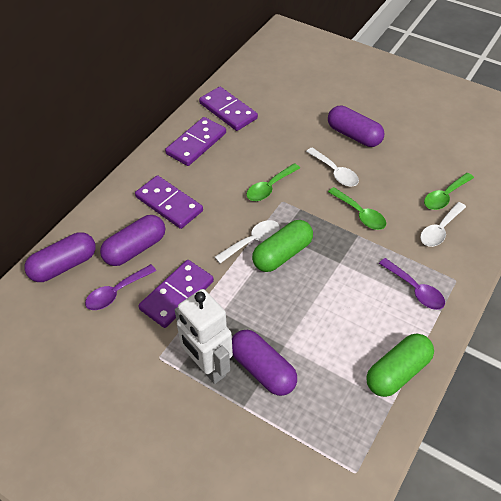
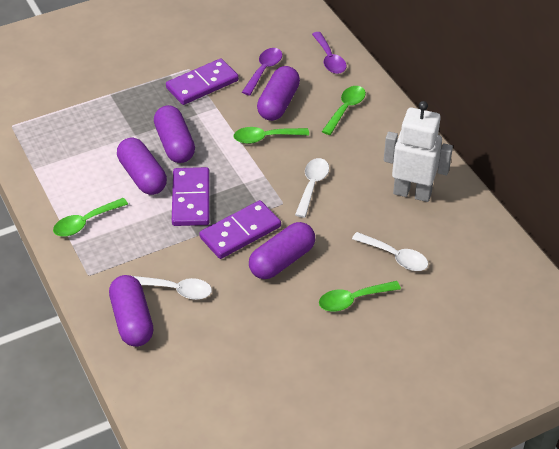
green capsule: 2 -> 0
green spoon: 3 -> 4
purple capsule: 4 -> 5
purple domino: 4 -> 3

